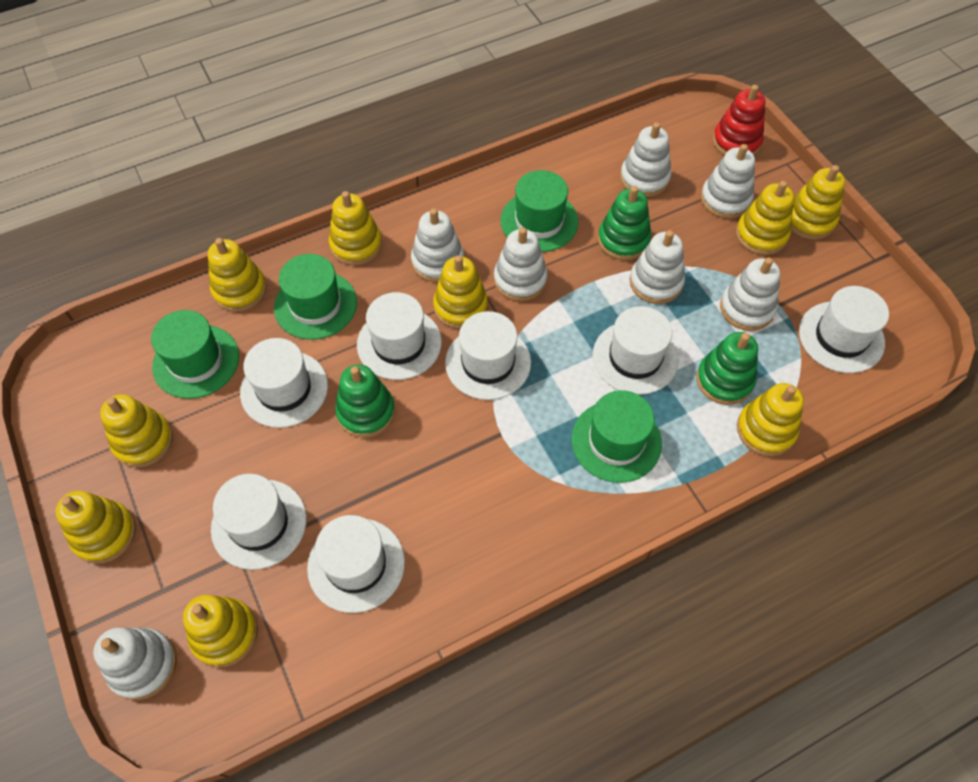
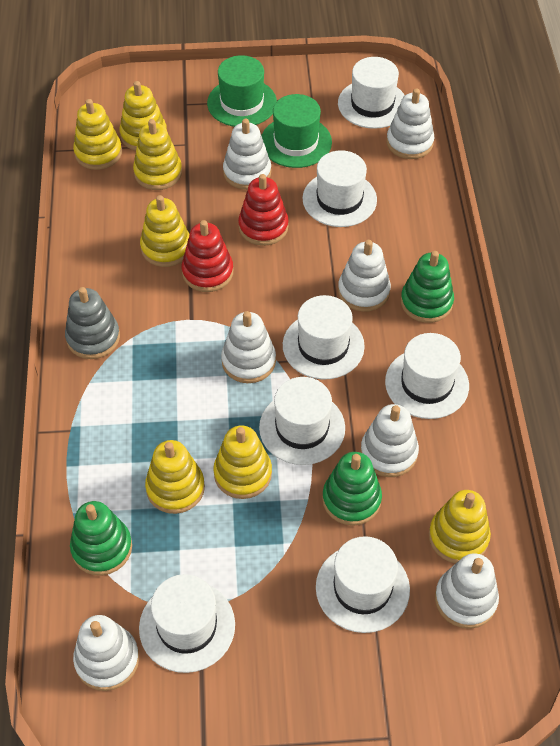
green hat: 4 -> 2
grey stacking toy: 0 -> 1
red stacking toy: 1 -> 2
yellow stacking toy: 9 -> 7

